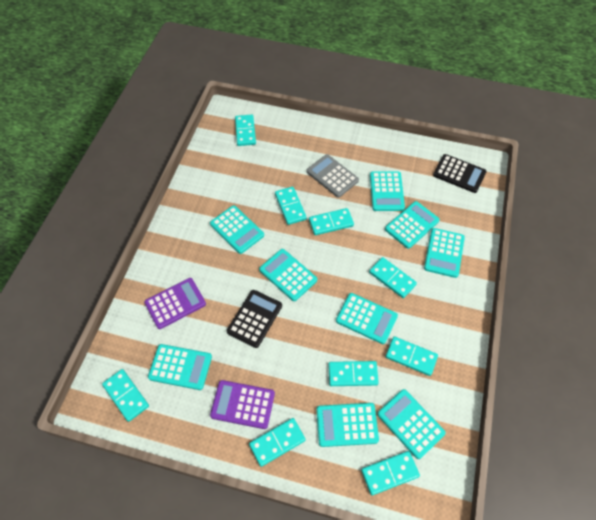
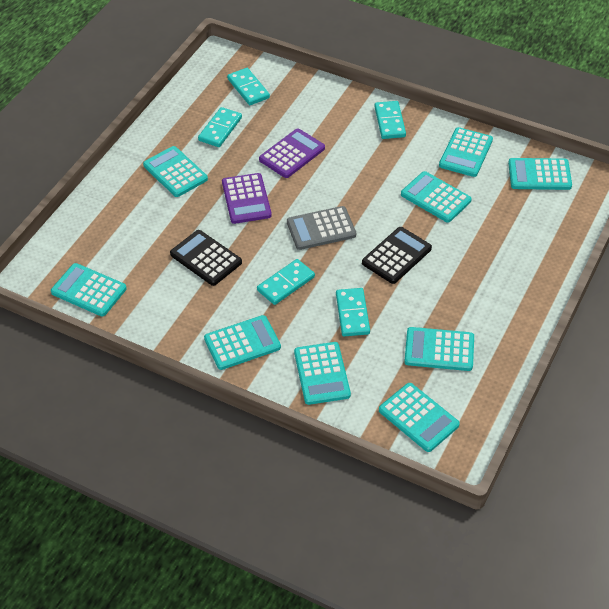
turquoise domino: 9 -> 5

